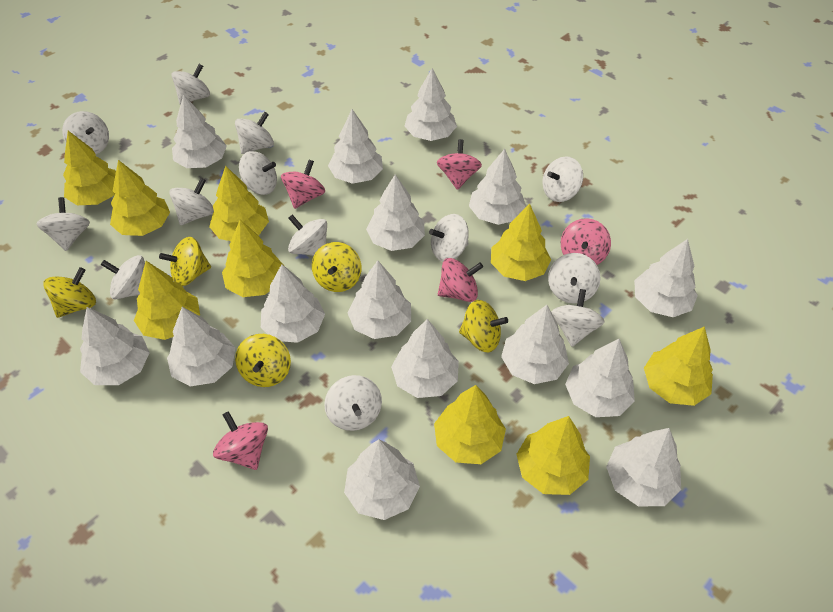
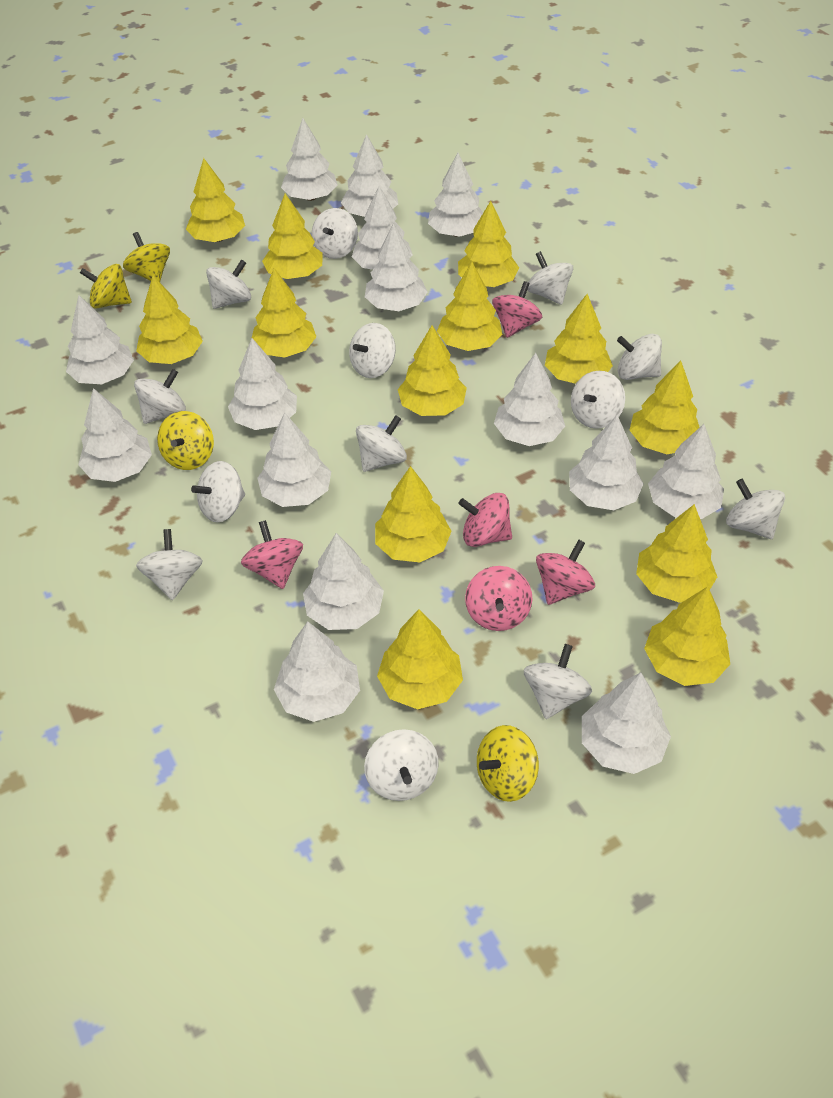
yellow spinning top: 5 -> 4
yellow tree: 9 -> 13

